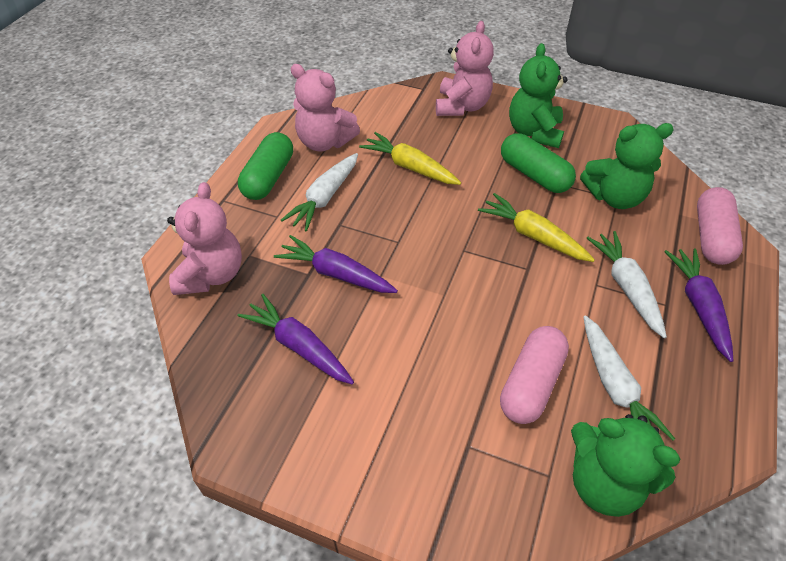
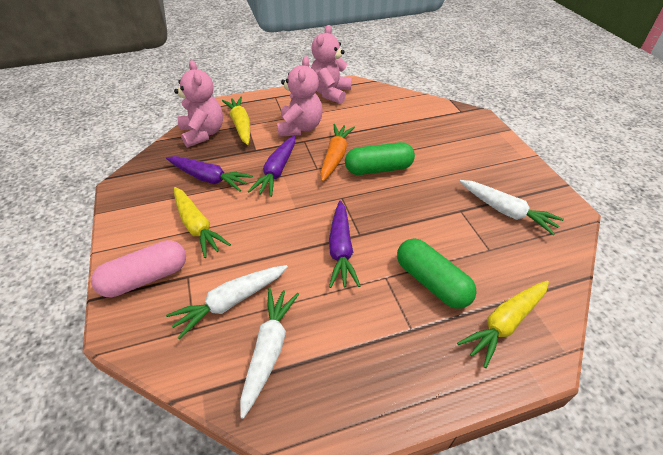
green teddy bear: 3 -> 0
orange carrot: 0 -> 1
pink capsule: 2 -> 1
yellow carrot: 2 -> 3

